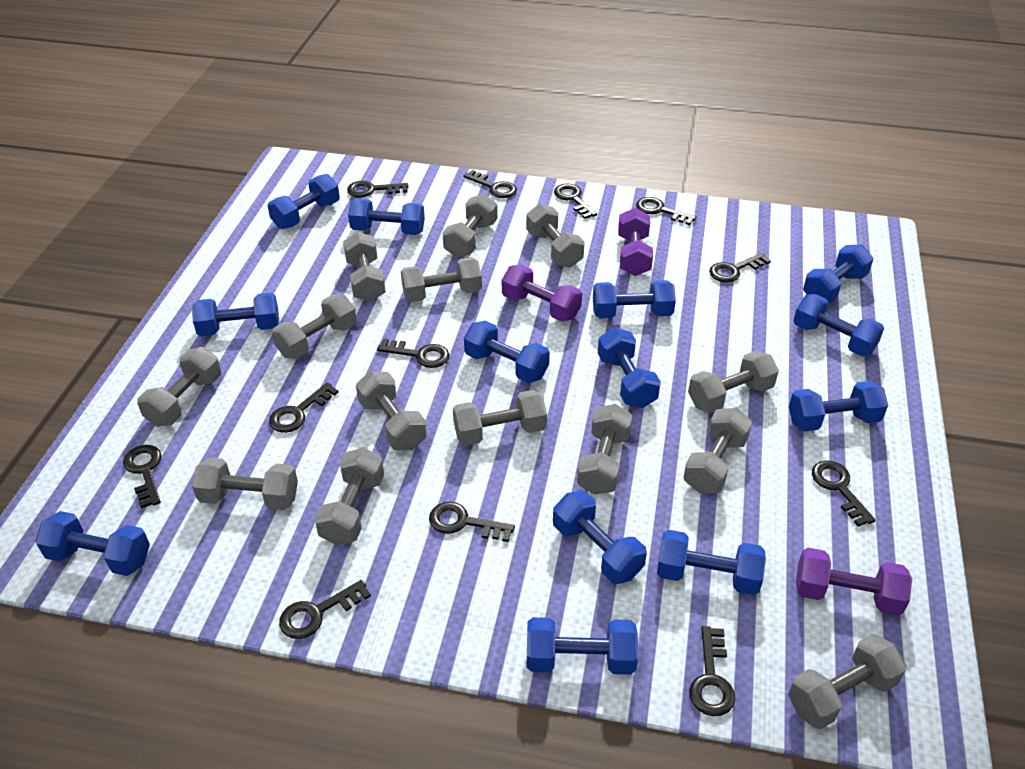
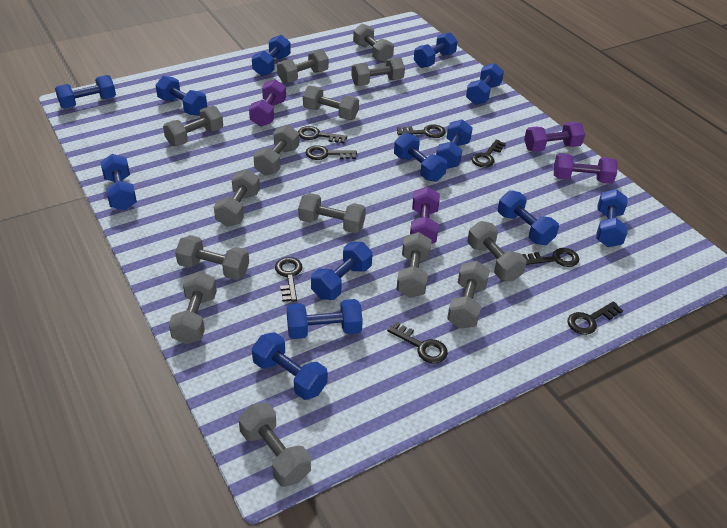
black key: 12 -> 8
purple dumbbell: 3 -> 4

